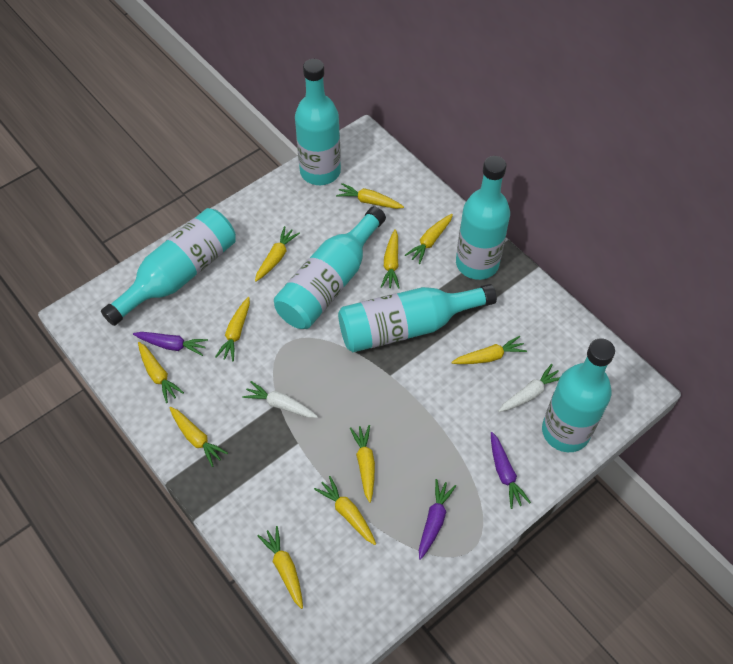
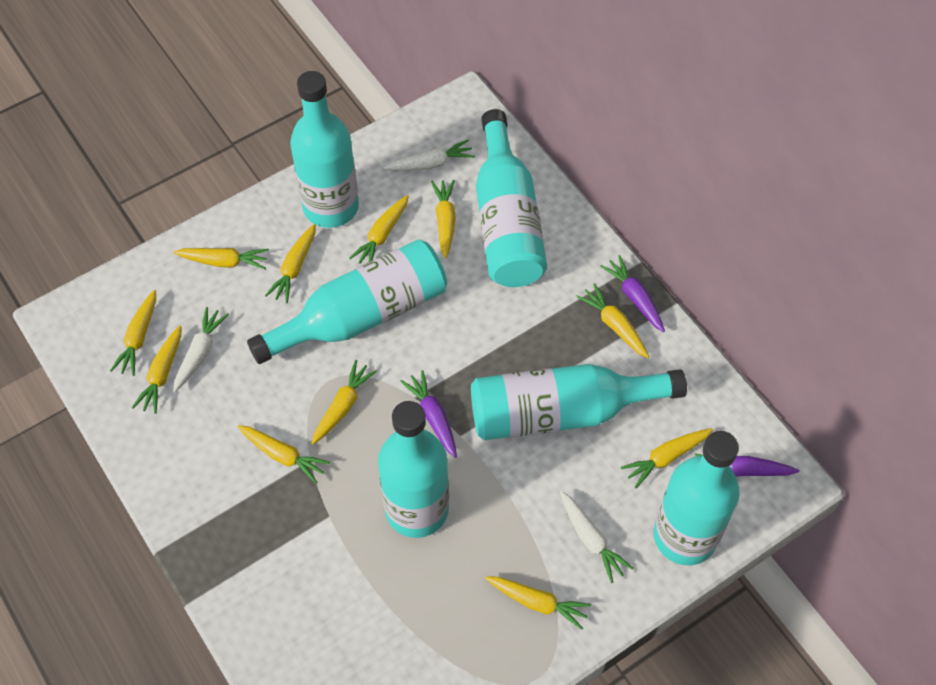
white carrot: 2 -> 3

